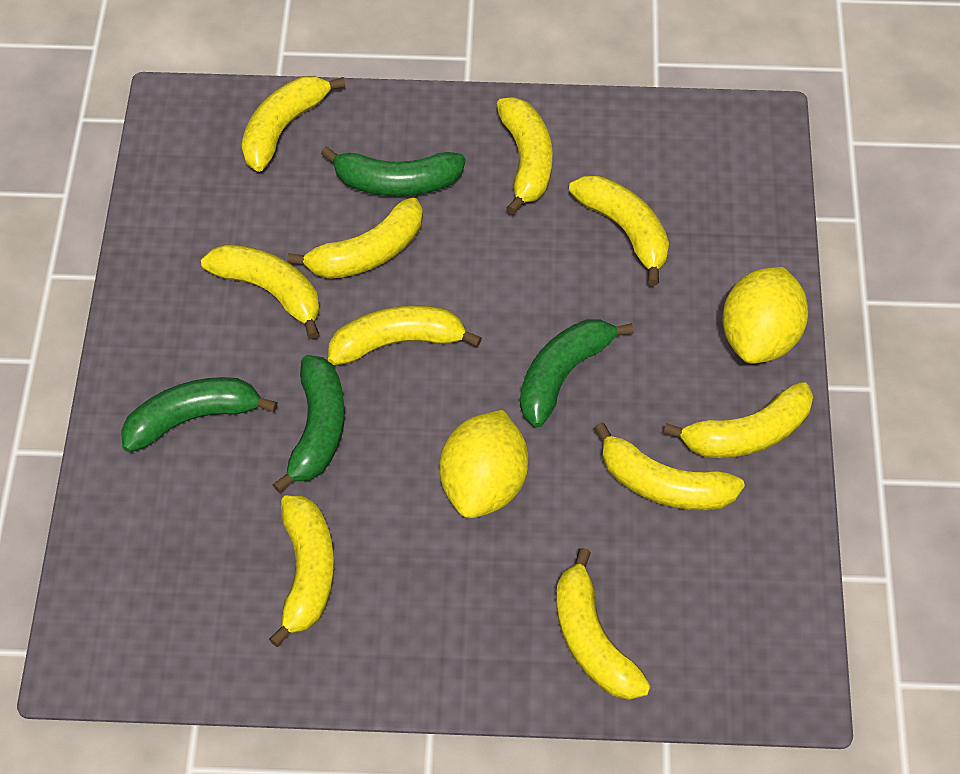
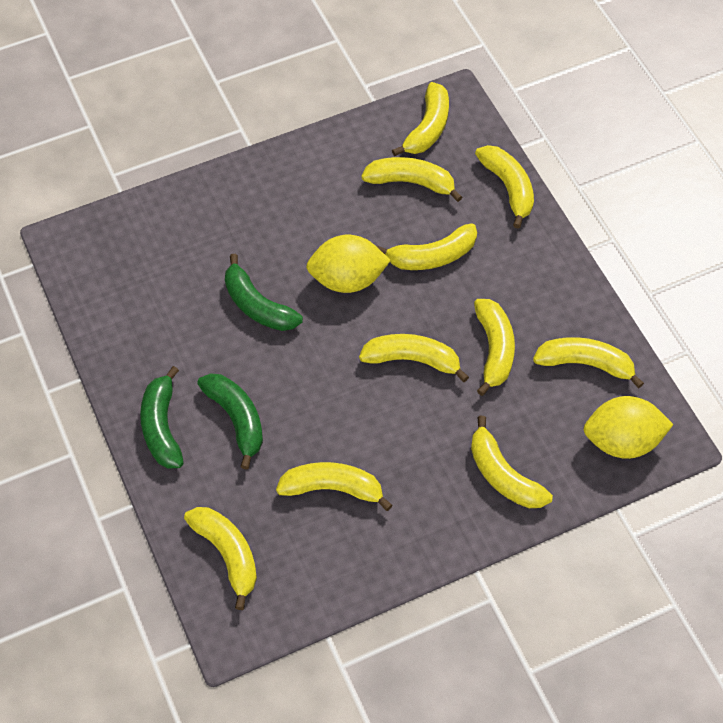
green banana: 4 -> 3

